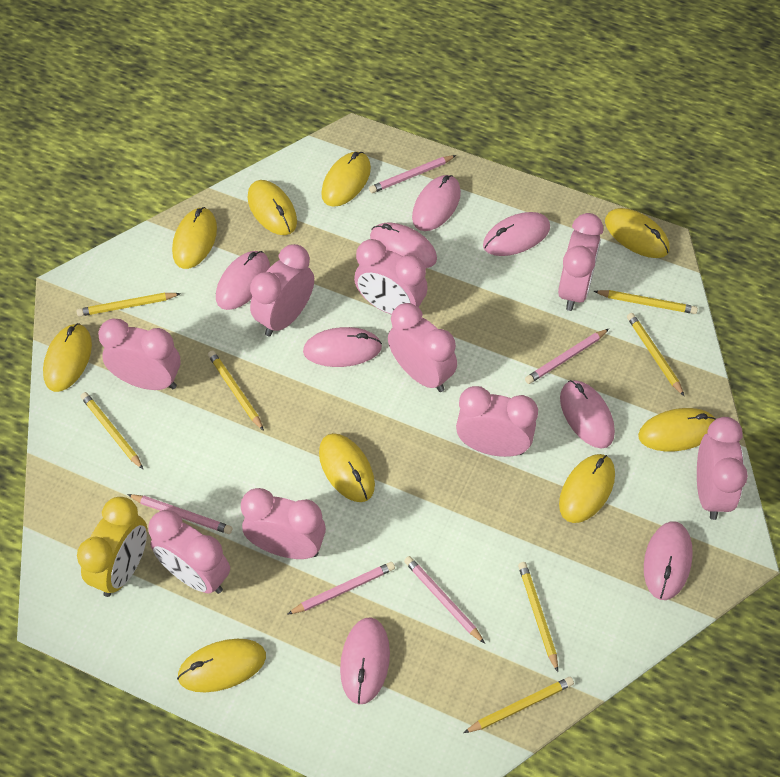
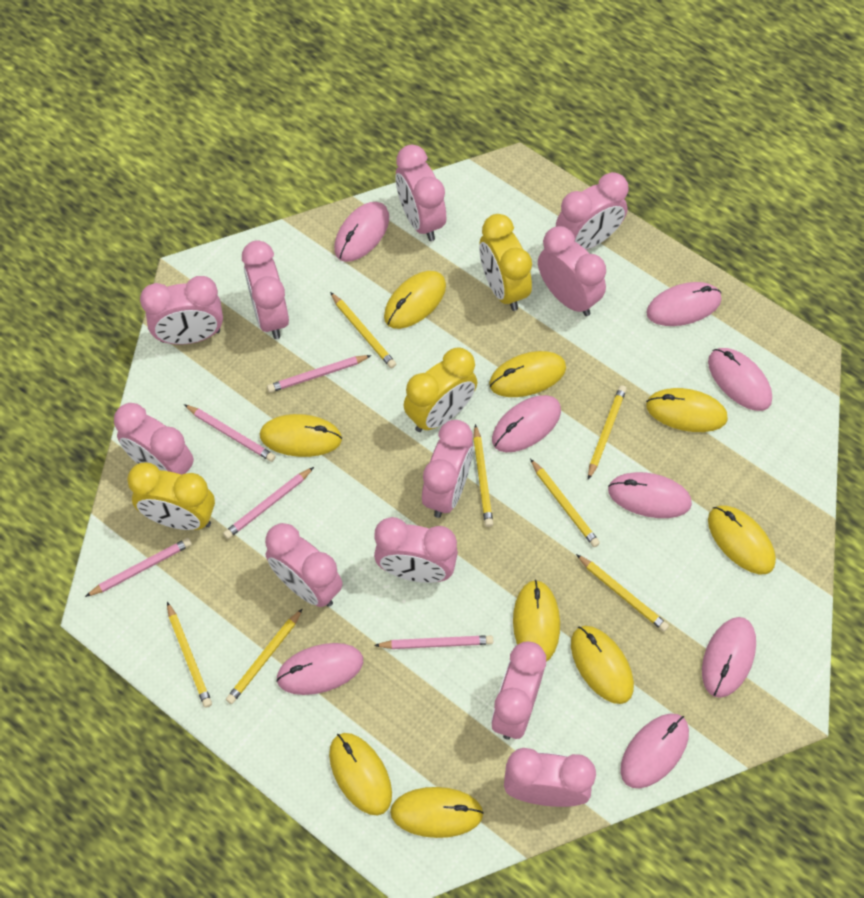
pink clock: 9 -> 11
yellow clock: 1 -> 3

